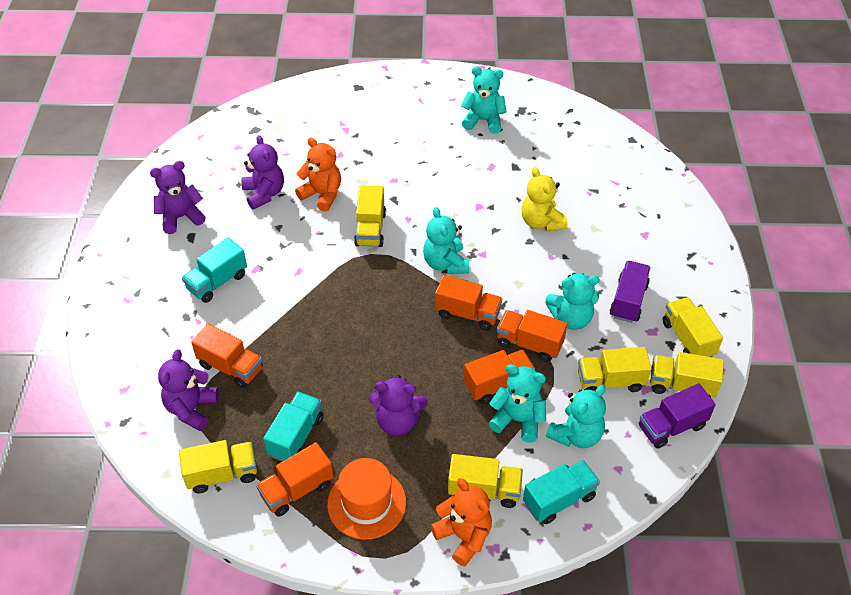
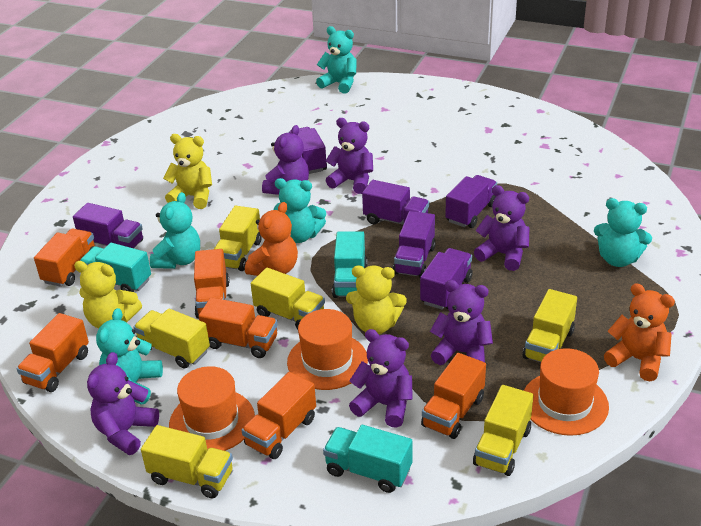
orange hat: 1 -> 3
orange truck: 5 -> 6
purple teddy bear: 4 -> 6
purple truck: 2 -> 6
yellow teddy bear: 1 -> 3

